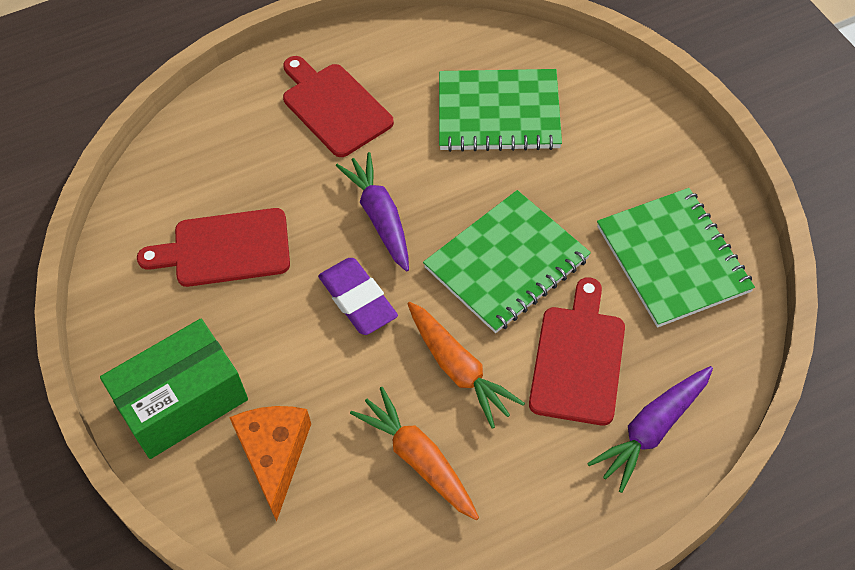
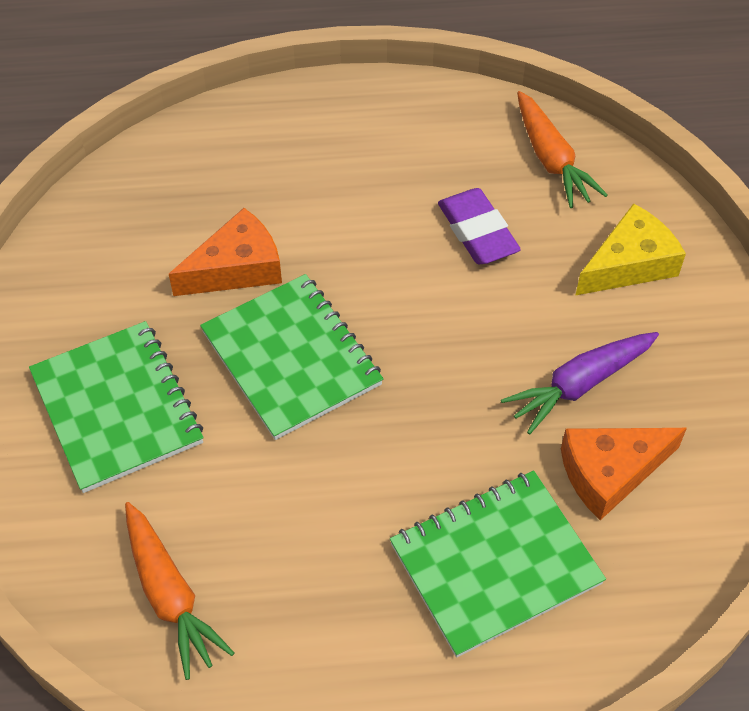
green box: 1 -> 0
orange cheese: 1 -> 2
purple carrot: 2 -> 1
red cutting board: 3 -> 0
yellow cheese: 0 -> 1

